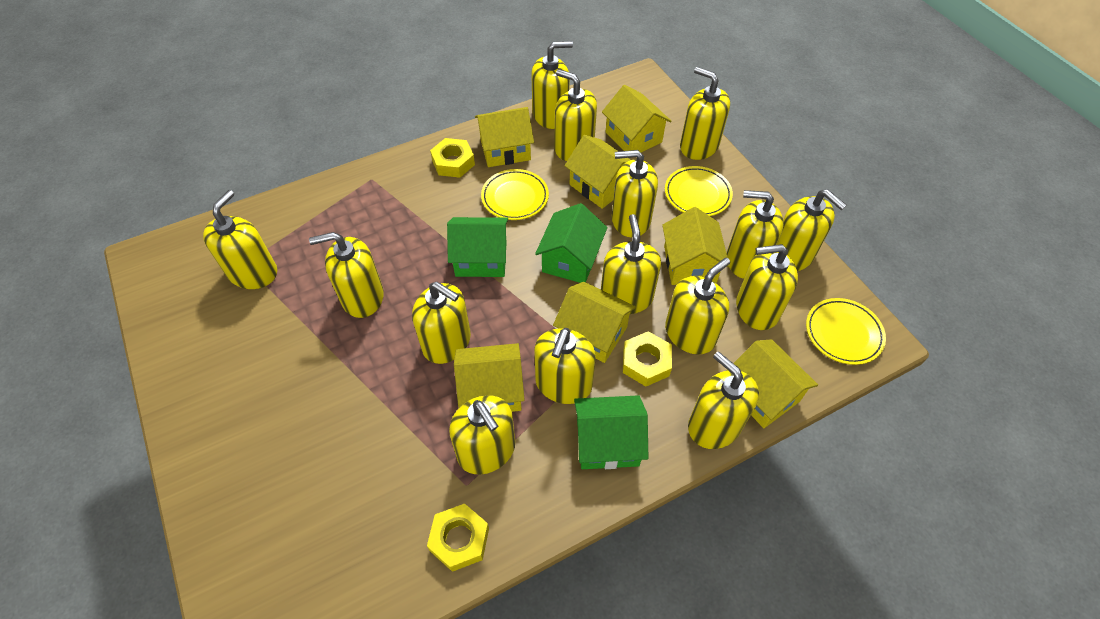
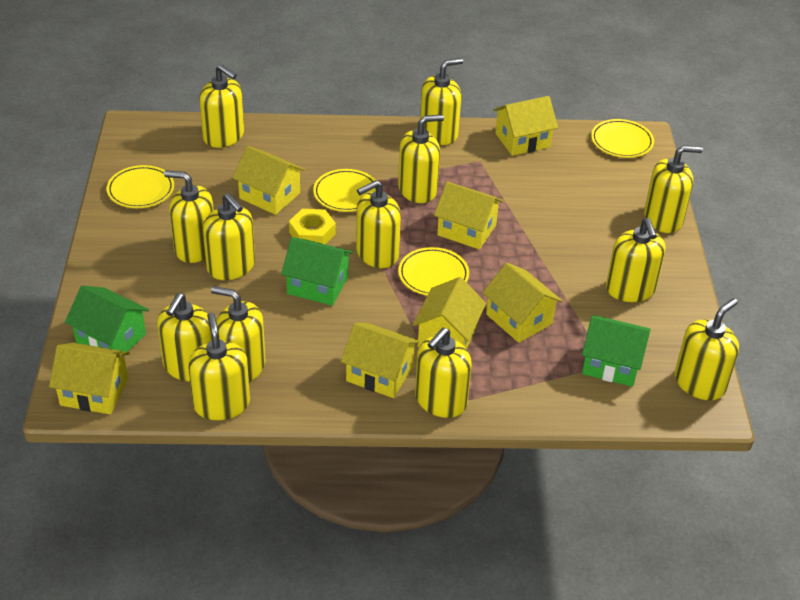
yellow nut: 3 -> 1
yellow plate: 3 -> 4
yellow soap dispenser: 15 -> 13

